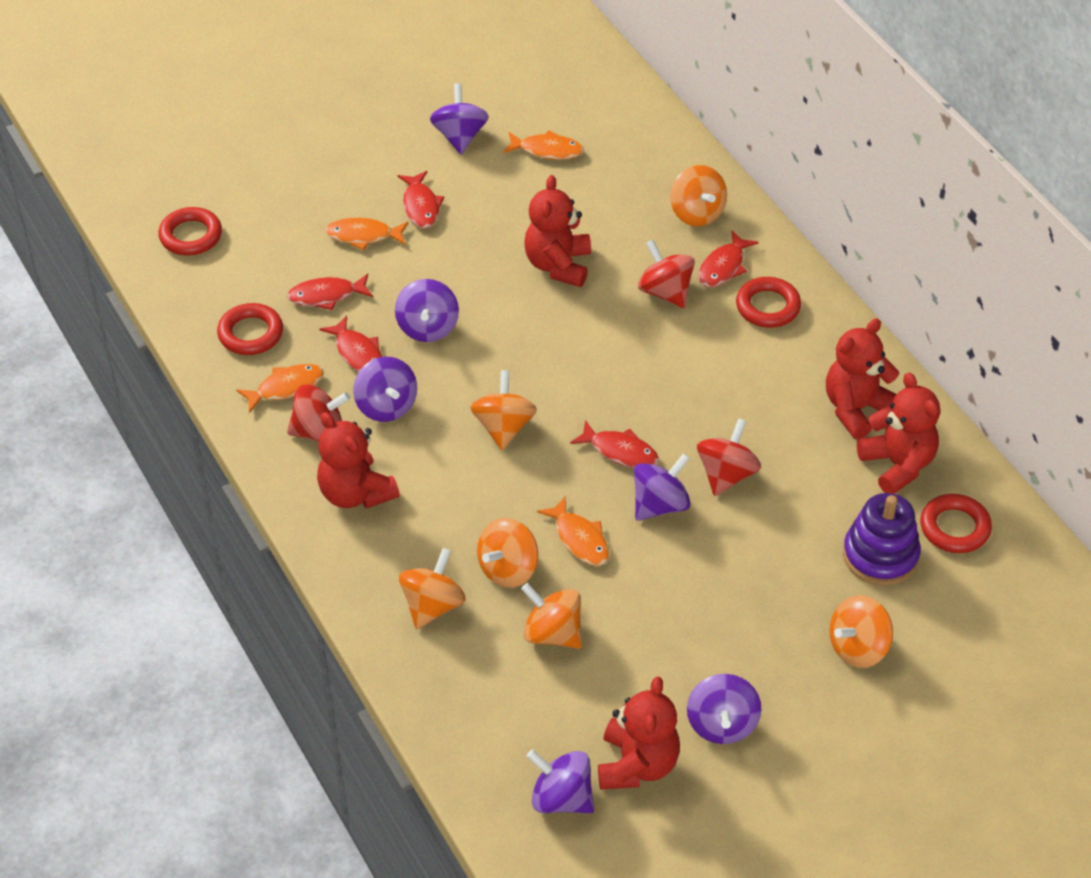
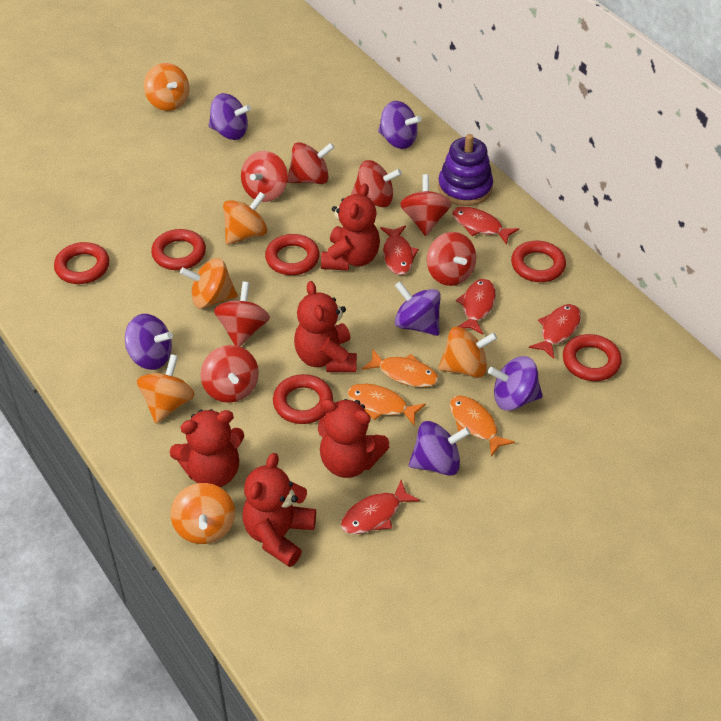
orange fish: 4 -> 3
red ring: 4 -> 6
red spinning top: 3 -> 7

